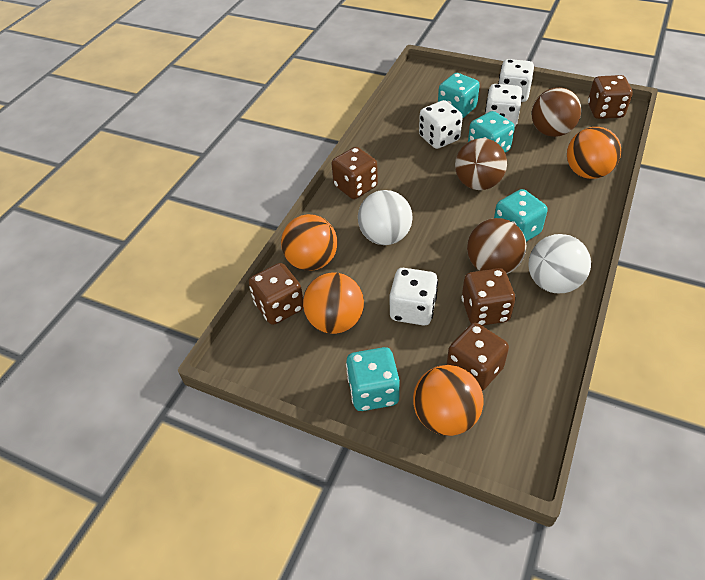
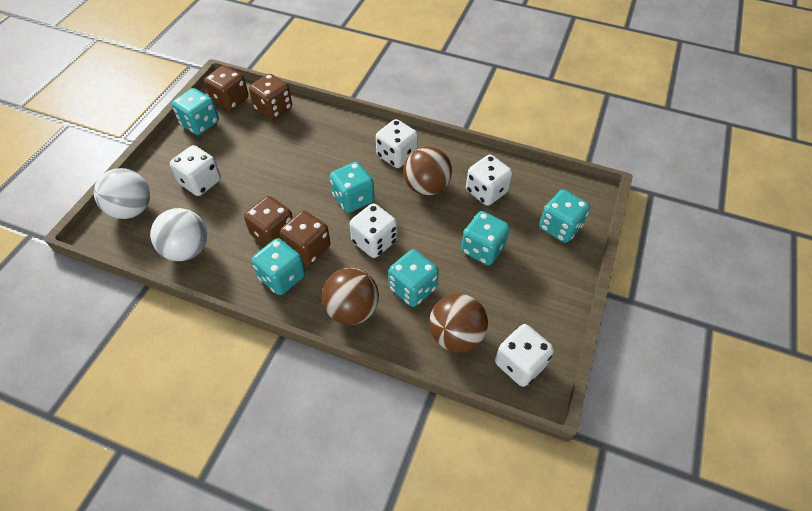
brown dice: 5 -> 4
orange ball: 4 -> 0
turquoise dice: 4 -> 6
white dice: 4 -> 5

